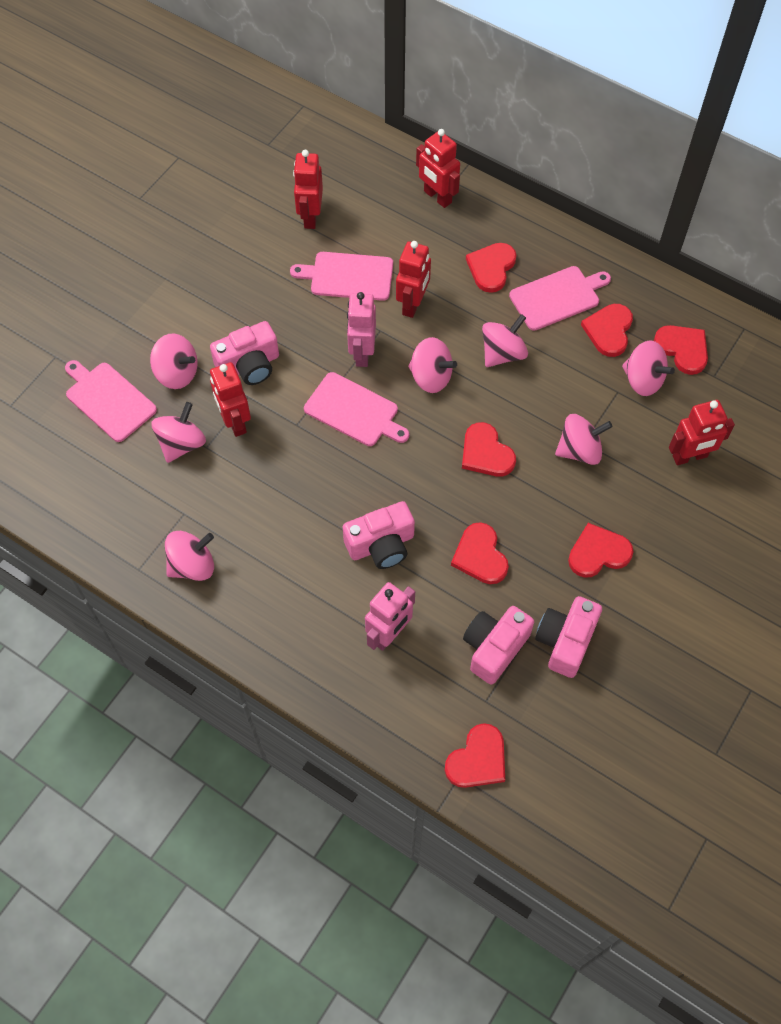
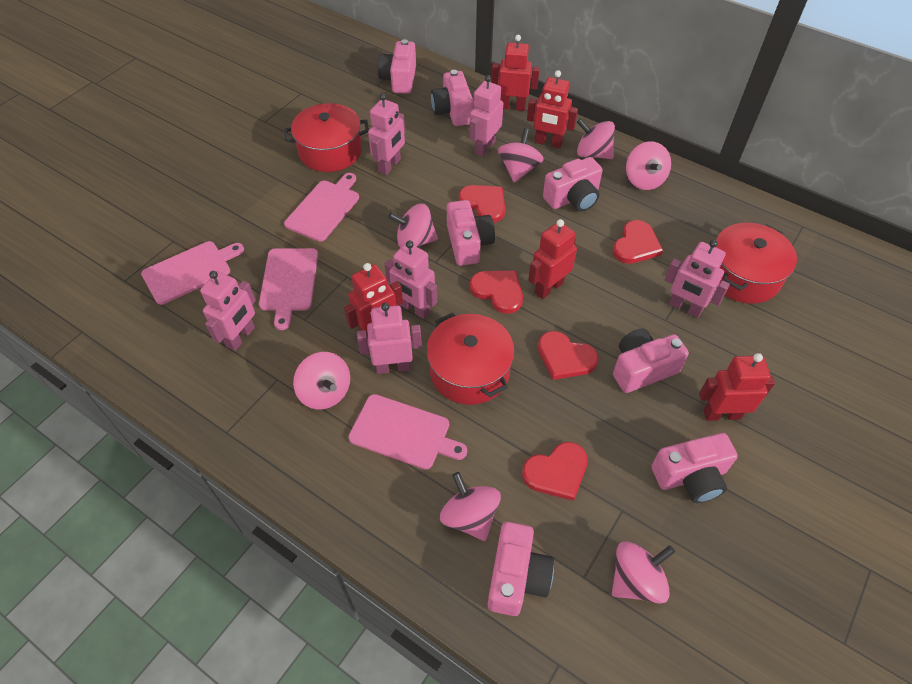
pink camera: 4 -> 7
pink robot: 2 -> 6
red heart: 7 -> 5
red pot: 0 -> 3

